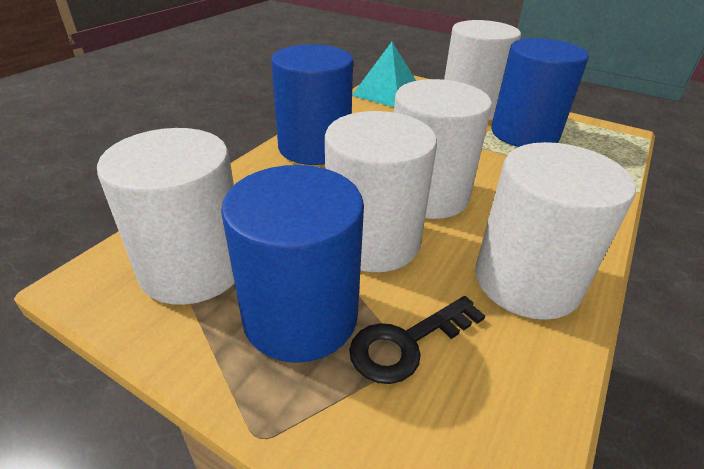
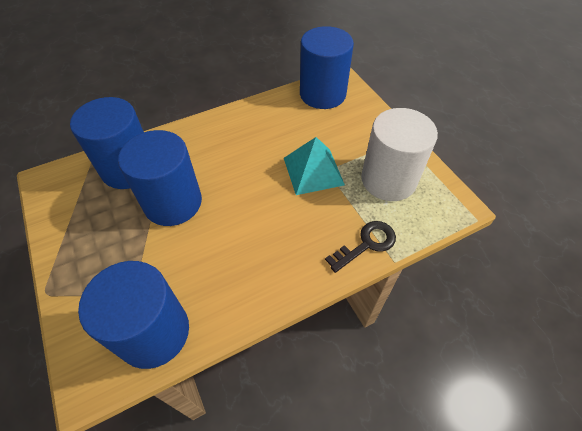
blue cylinder: 3 -> 4
white cylinder: 5 -> 1

